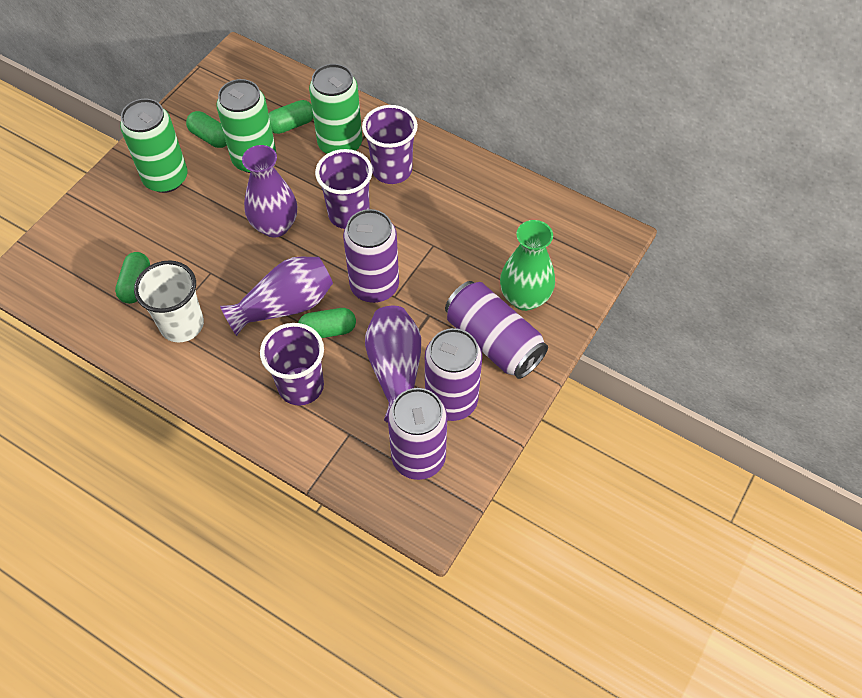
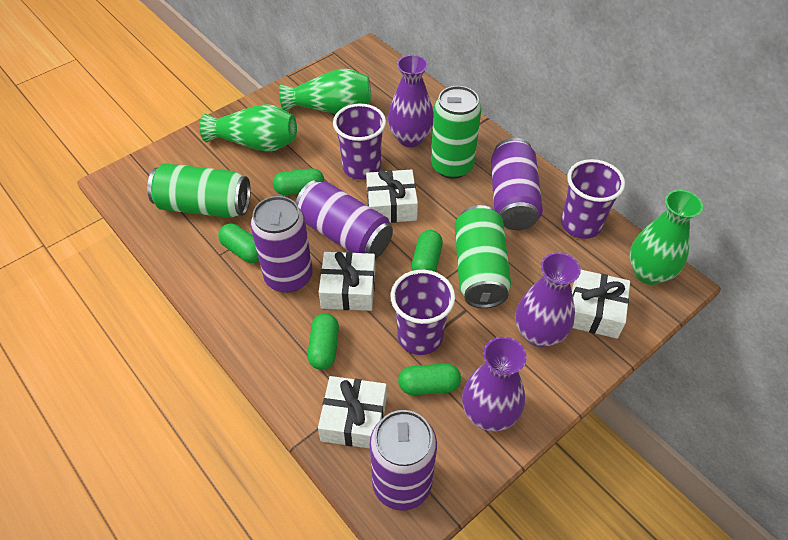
green capsule: 4 -> 5
green vase: 1 -> 3
white cup: 1 -> 0
white gift: 0 -> 4

